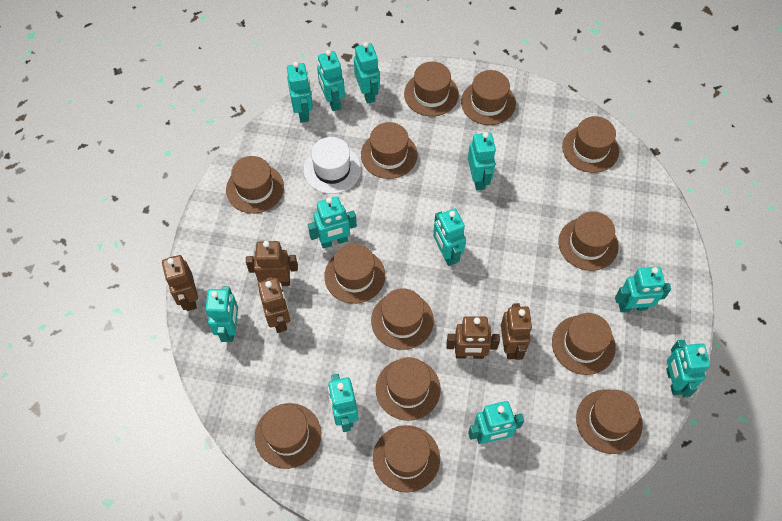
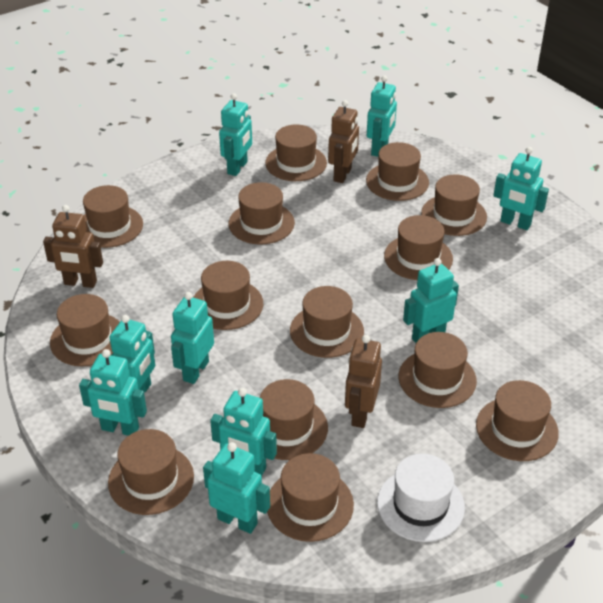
brown hat: 13 -> 14
brown robot: 5 -> 3
turquoise robot: 11 -> 9

